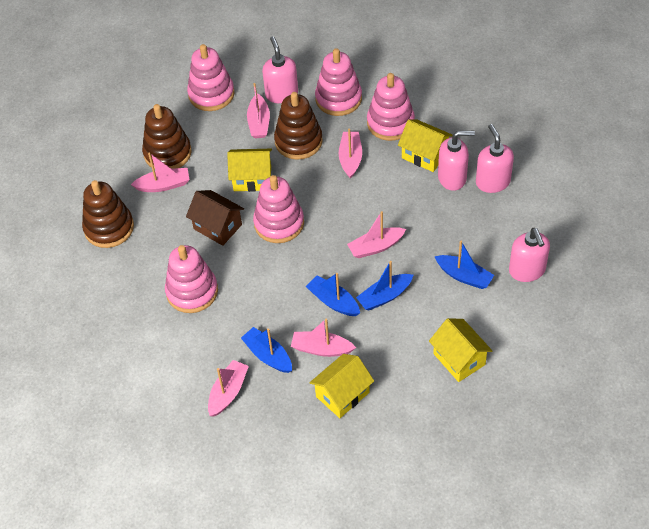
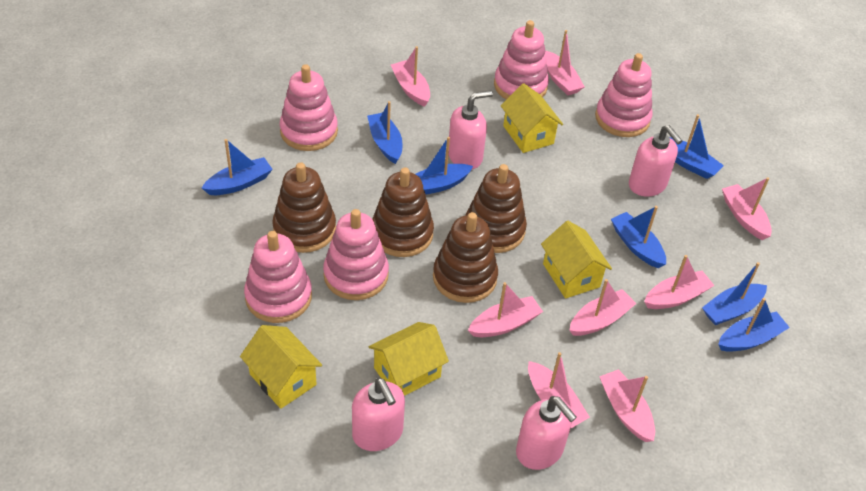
blue boat: 4 -> 7
brown house: 1 -> 0
brown stacking toy: 3 -> 4
pink boat: 6 -> 8

